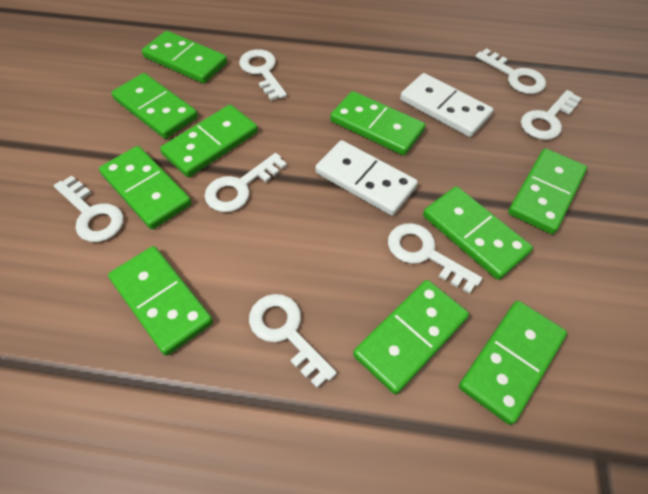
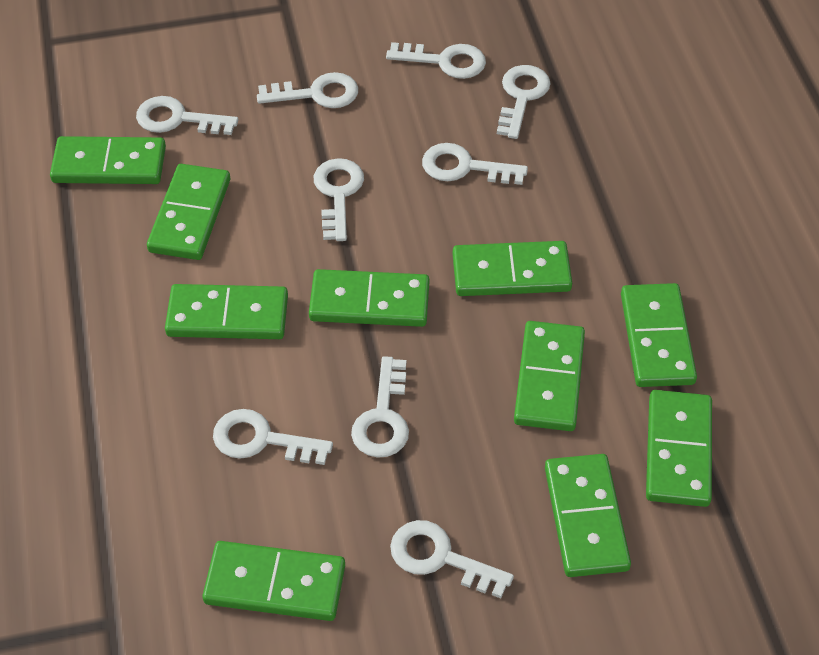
white domino: 2 -> 0
white key: 7 -> 9

